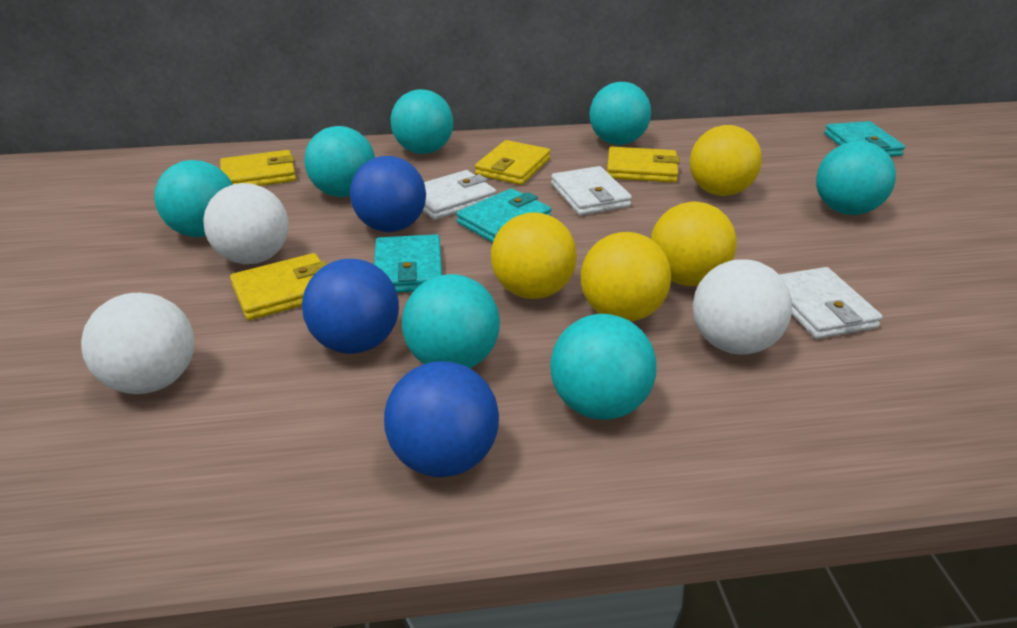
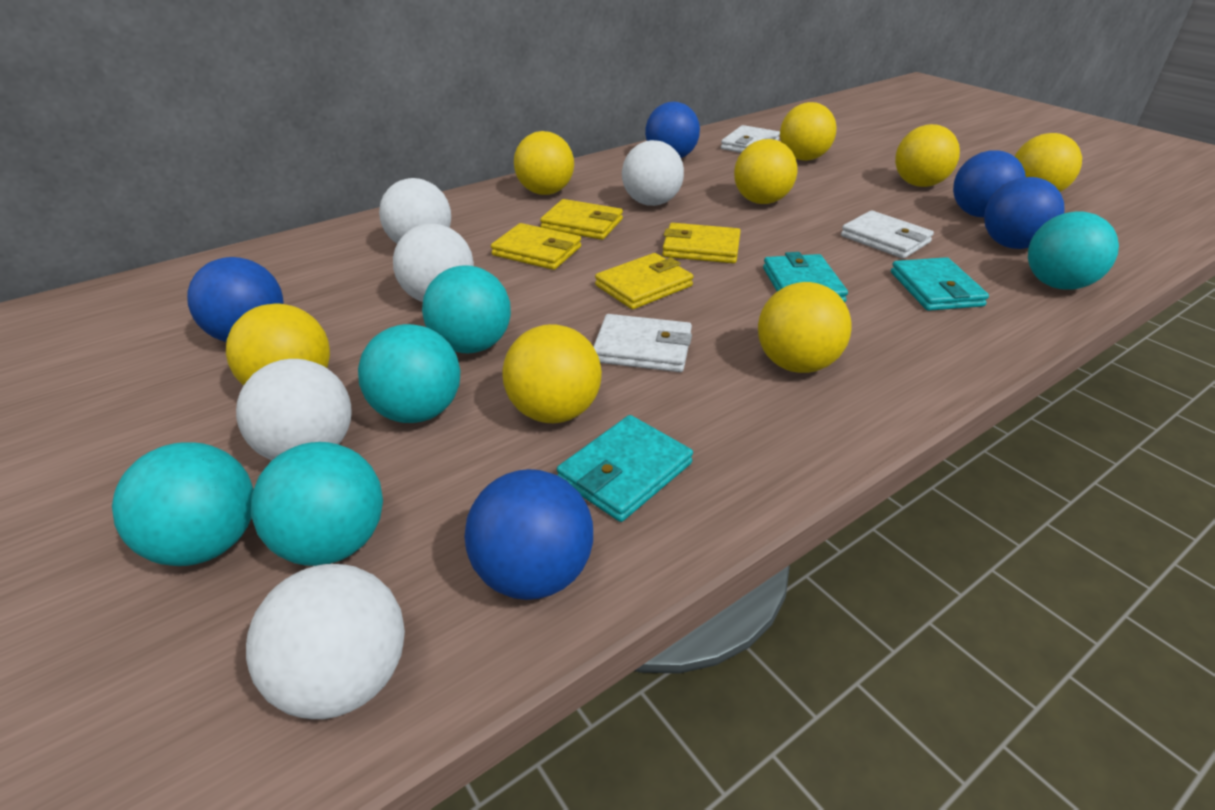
blue ball: 3 -> 5
turquoise ball: 7 -> 5
white ball: 3 -> 5
yellow ball: 4 -> 8

